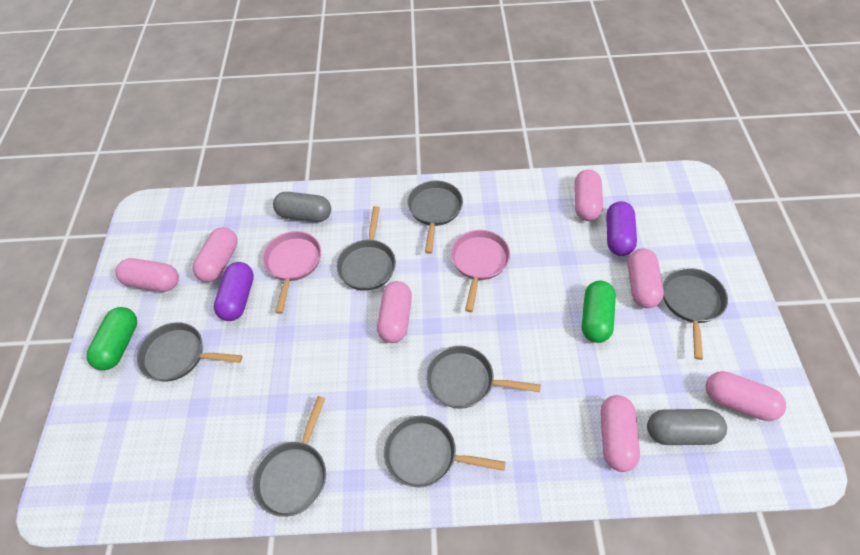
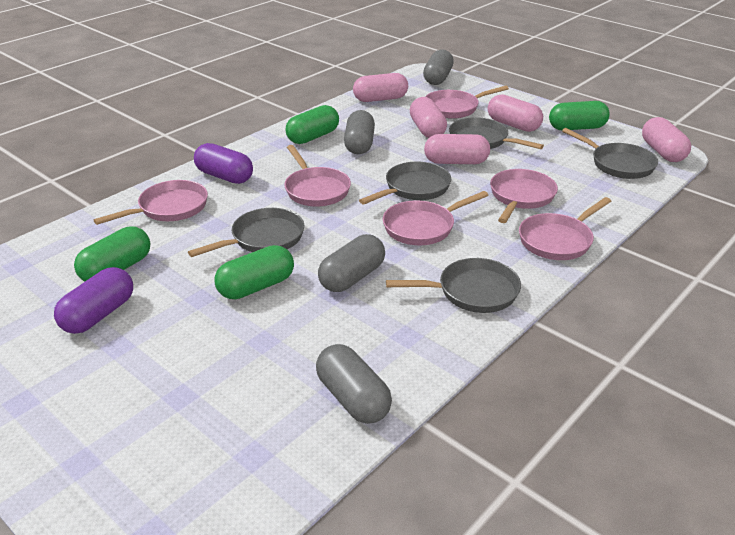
green capsule: 2 -> 4
grey capsule: 2 -> 4
grey pan: 7 -> 5
pink capsule: 7 -> 5
pink pan: 2 -> 6

